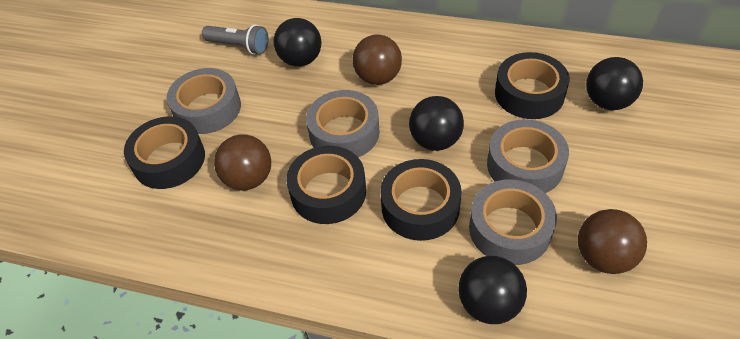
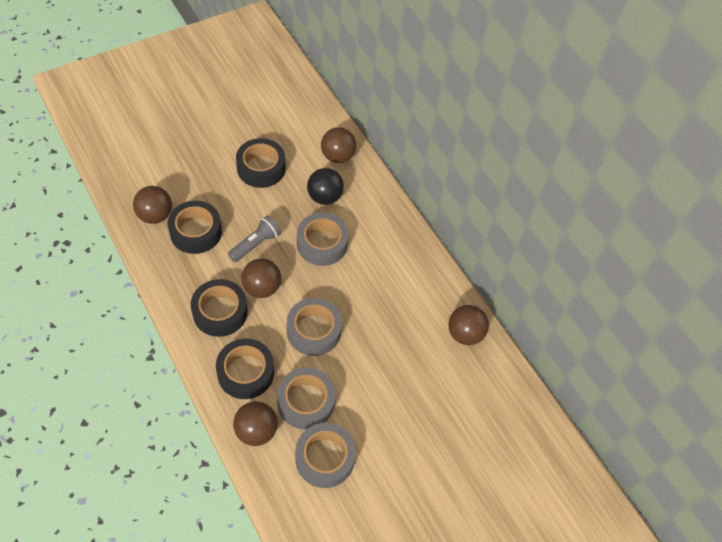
black ball: 4 -> 1
brown ball: 3 -> 5

